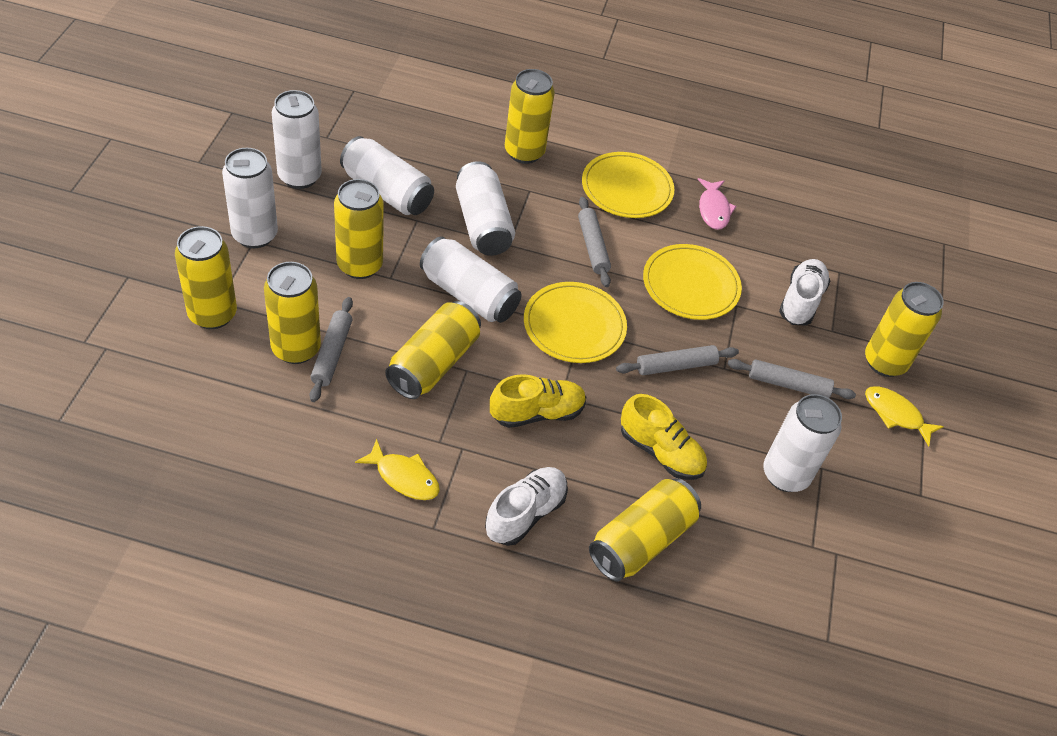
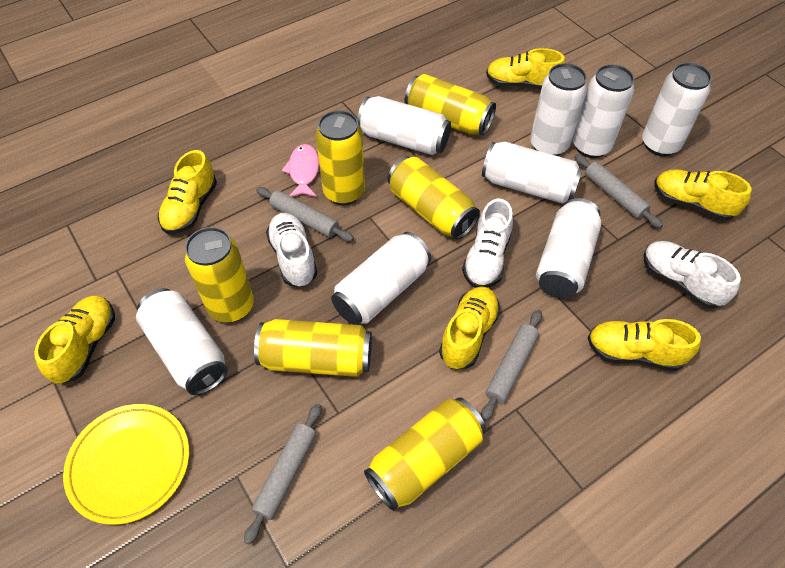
white can: 6 -> 8
white shoe: 2 -> 3
yellow can: 7 -> 6
yellow fish: 2 -> 0
yellow plate: 3 -> 1
yellow shoe: 2 -> 6

